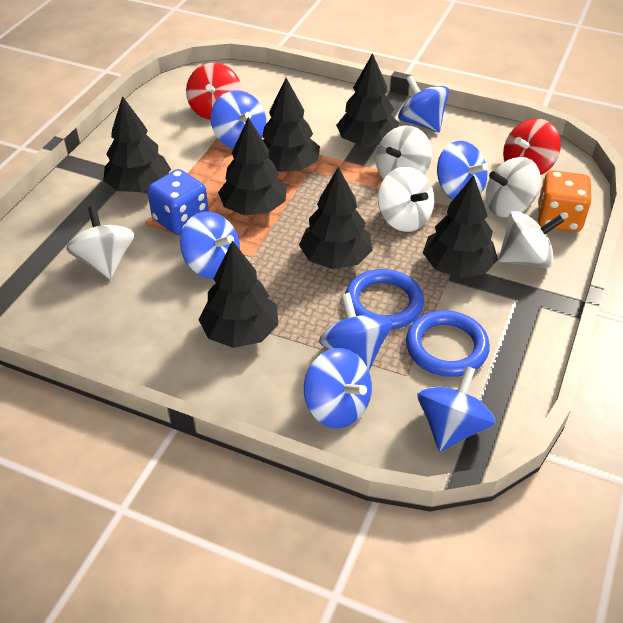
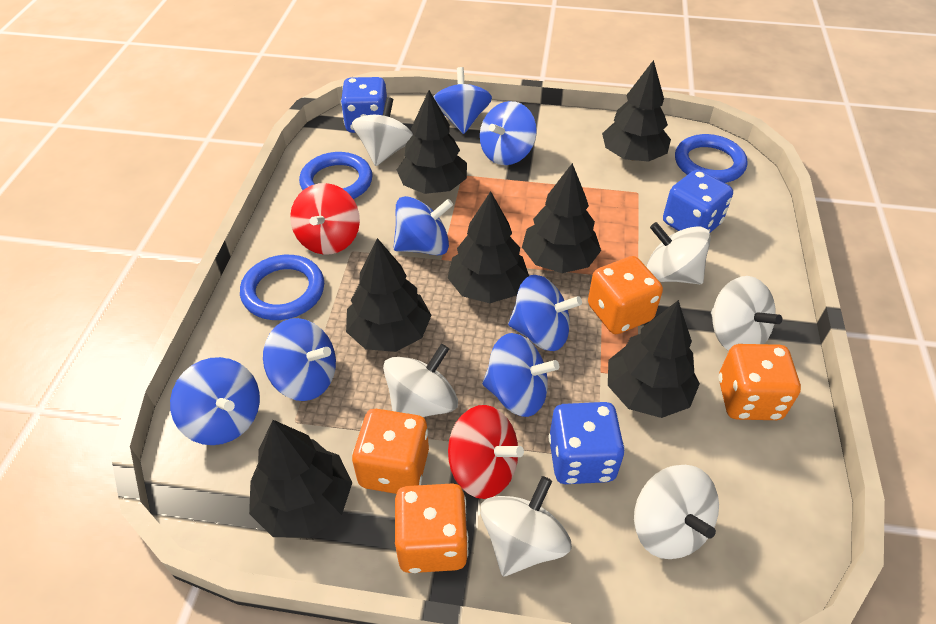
blue dice: 1 -> 3
blue ring: 2 -> 3
orange dice: 1 -> 4
white spinning top: 5 -> 6

